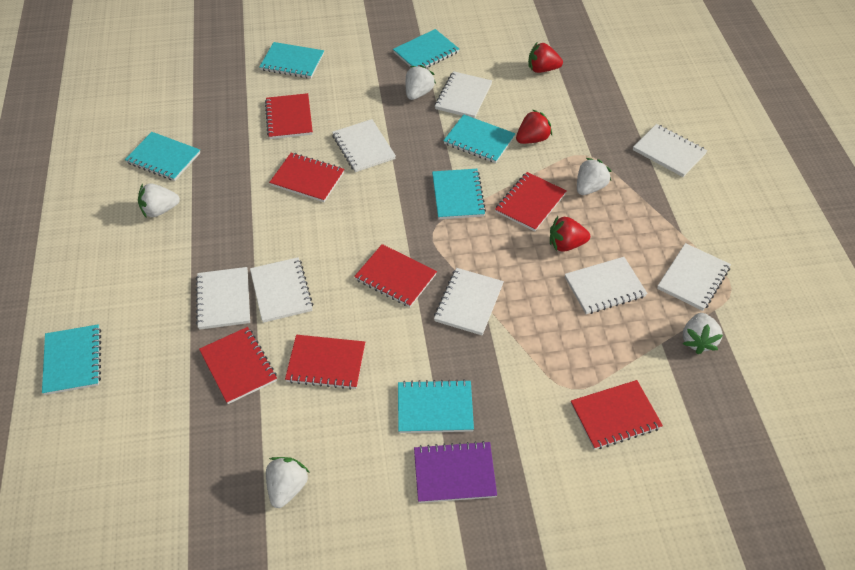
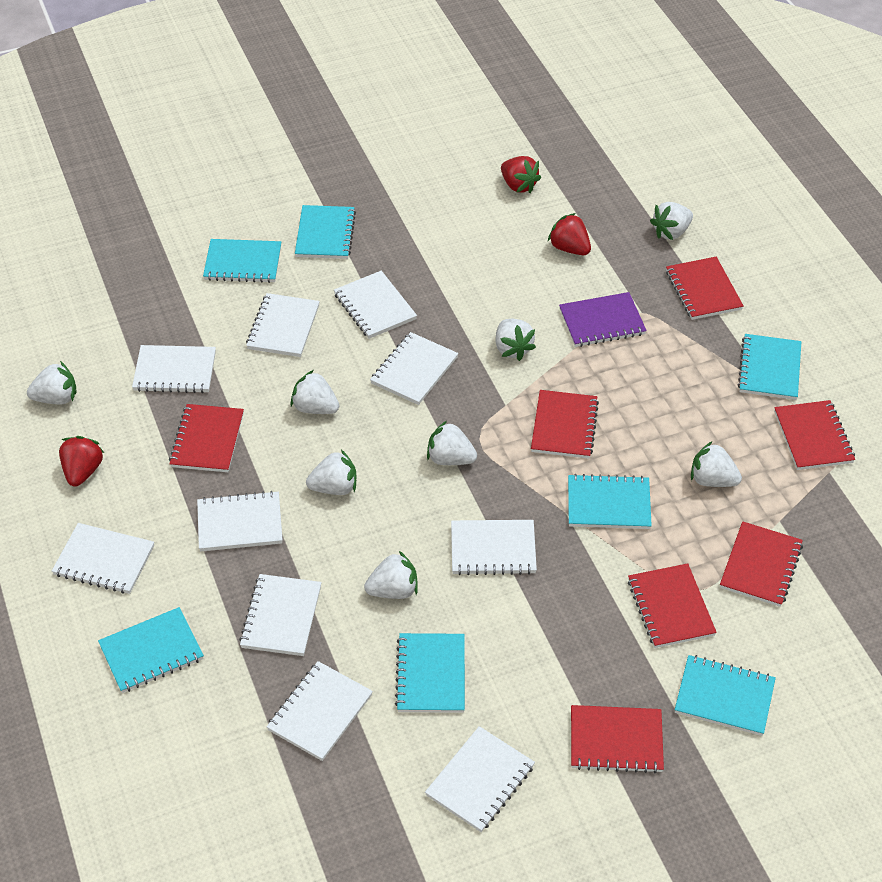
white notebook: 8 -> 10
white strawberry: 5 -> 8

